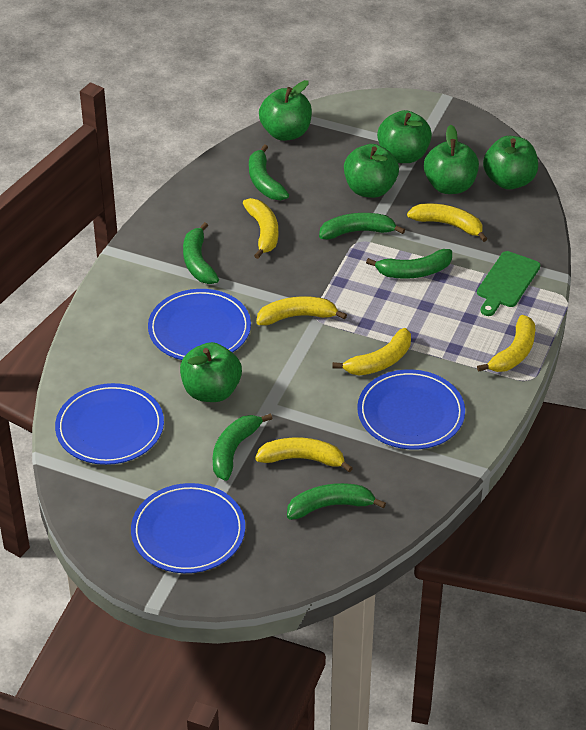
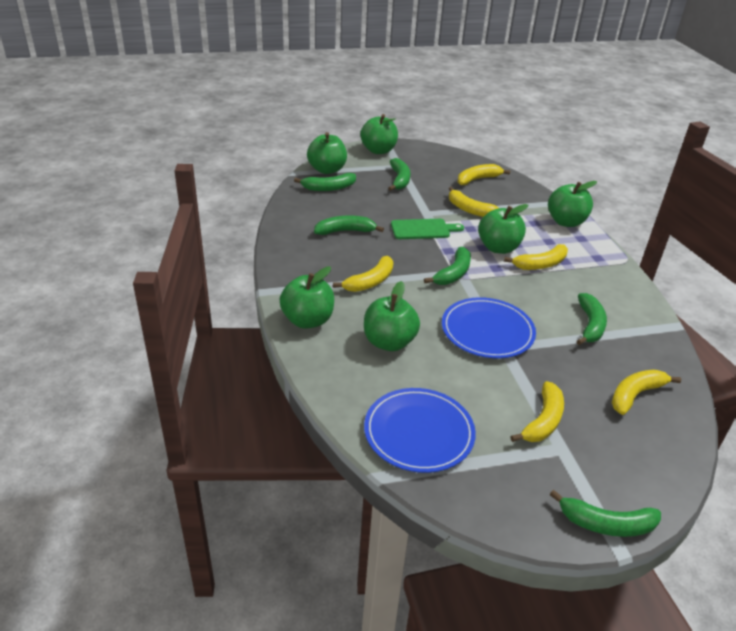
blue plate: 4 -> 2

